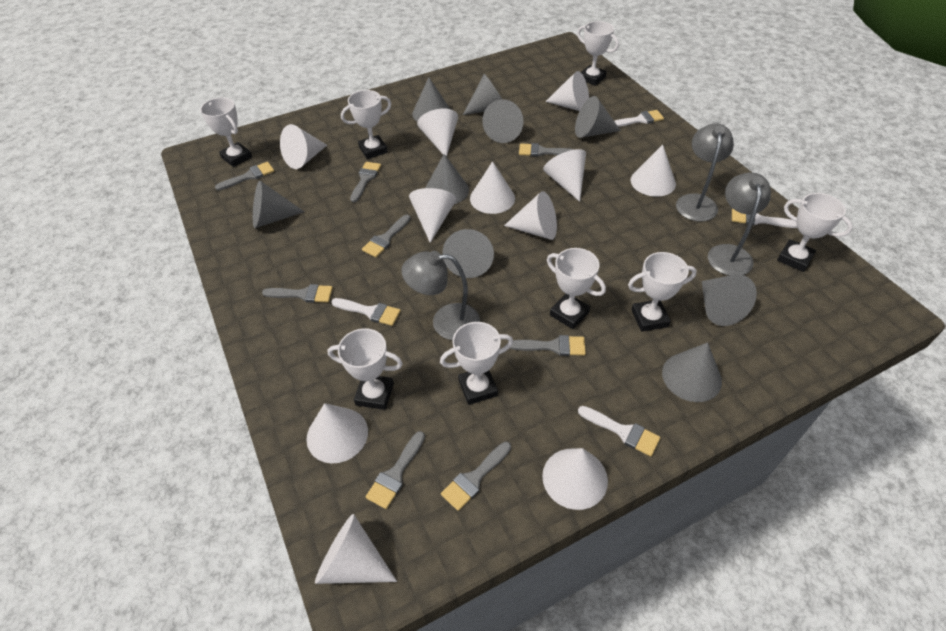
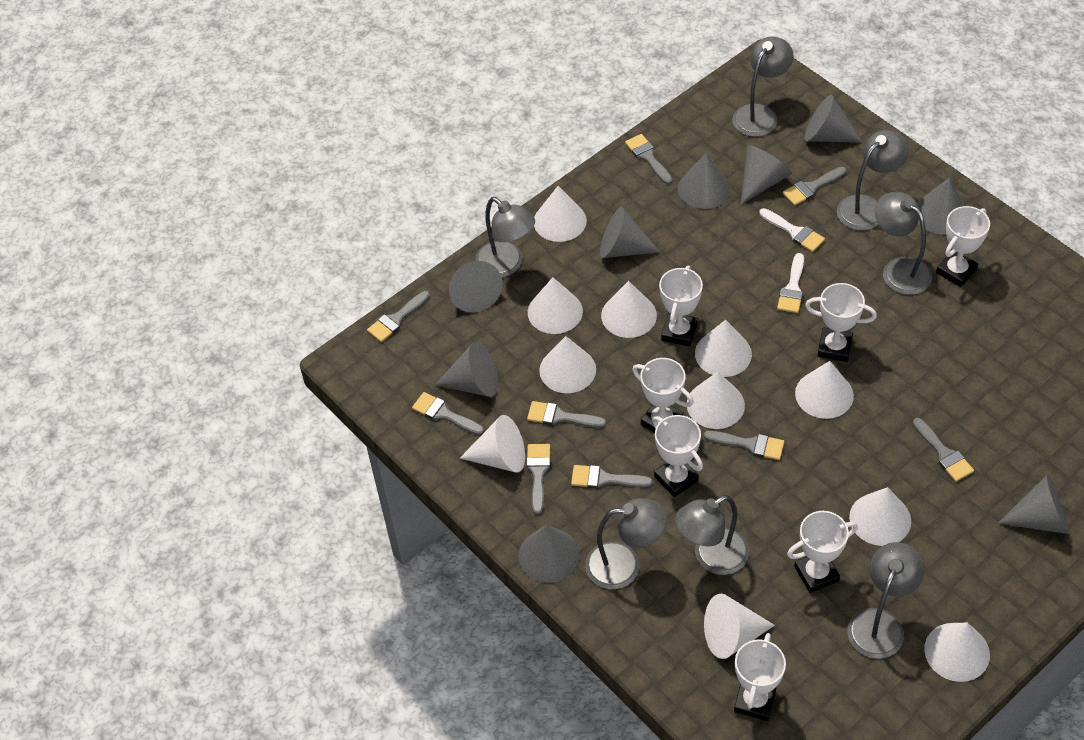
grey brush: 8 -> 9
grey lamp: 3 -> 7
white brush: 4 -> 2
white trophy: 8 -> 7

